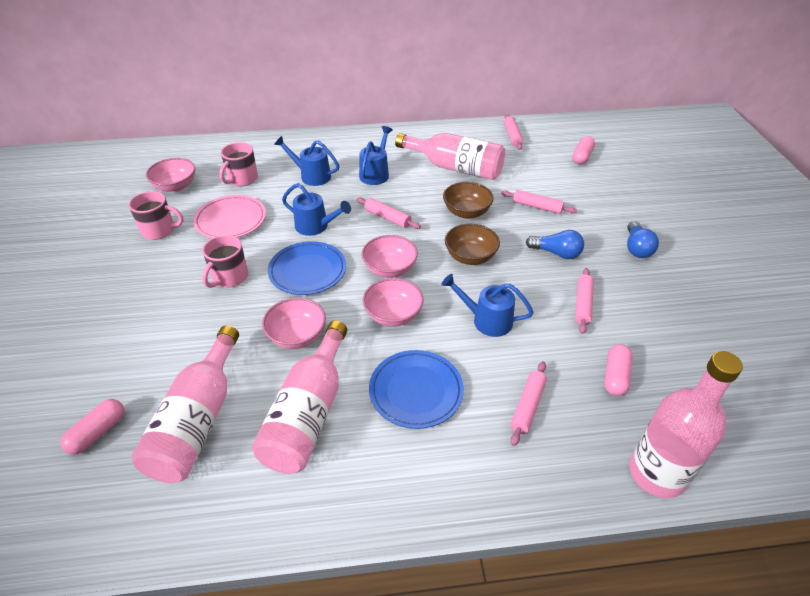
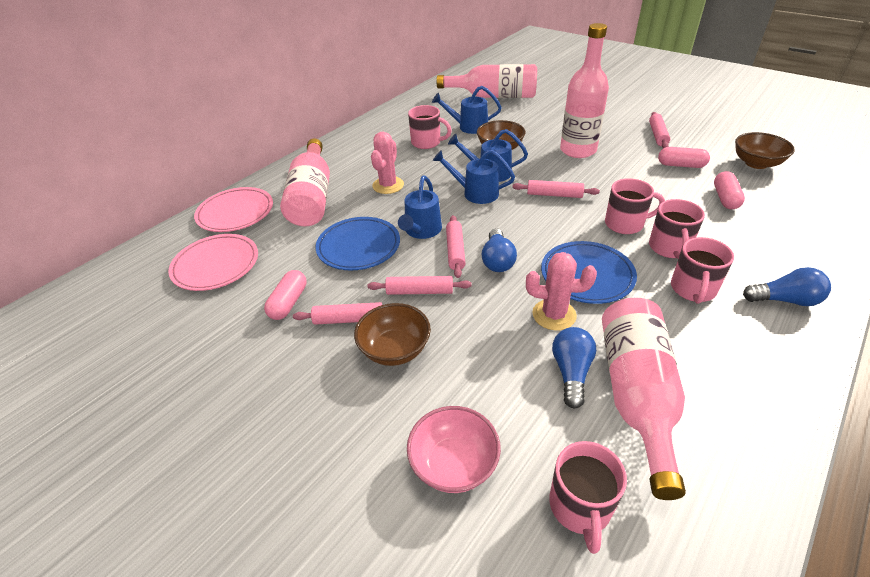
blue light bulb: 2 -> 3
brown bowl: 2 -> 3
pink bowl: 4 -> 1
pink cactus: 0 -> 2
pink mug: 3 -> 5
pink plate: 1 -> 2

